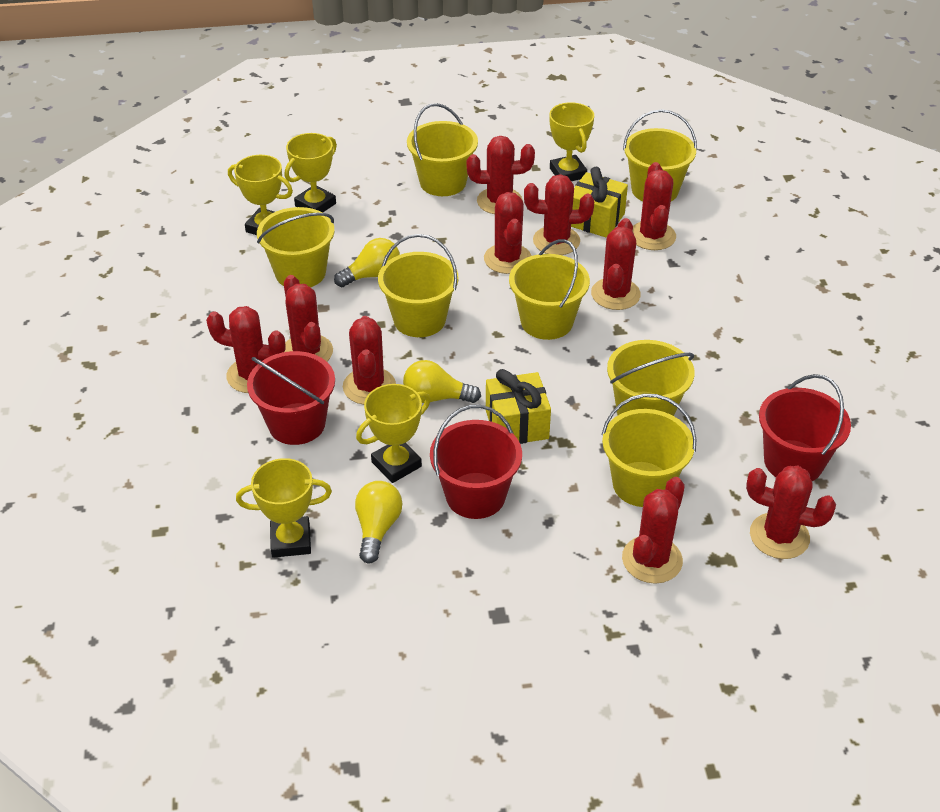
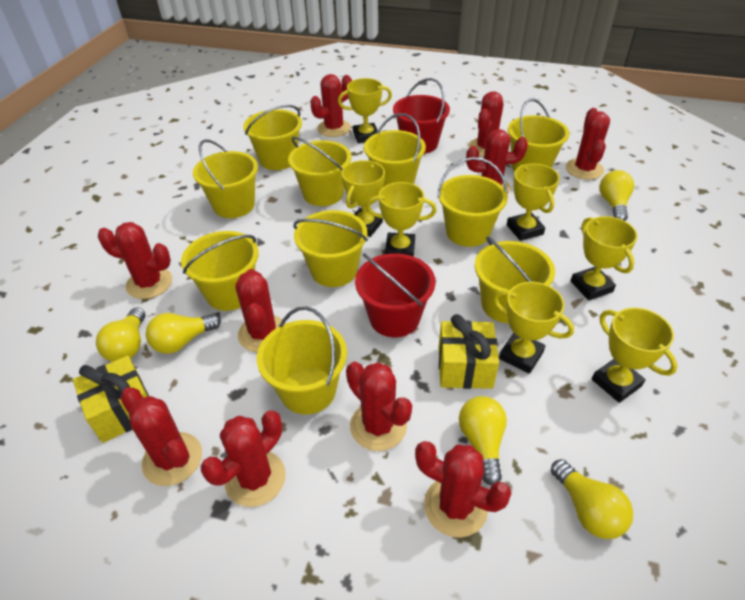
red bucket: 3 -> 2
yellow bucket: 7 -> 10
yellow light bulb: 3 -> 5
yellow trophy: 5 -> 7

